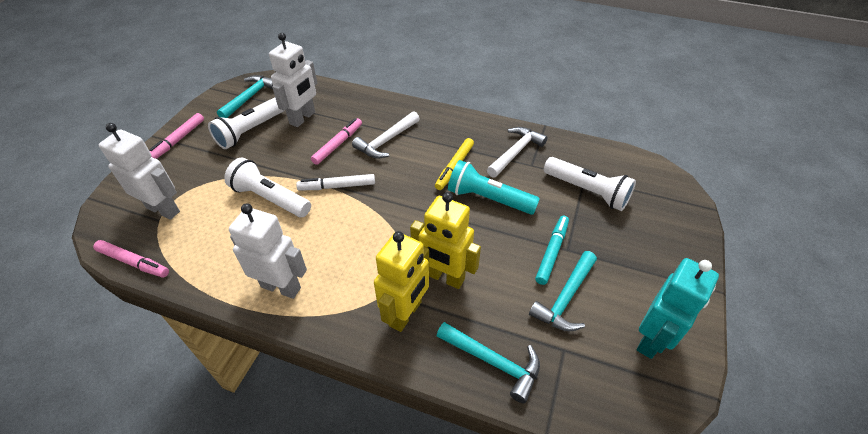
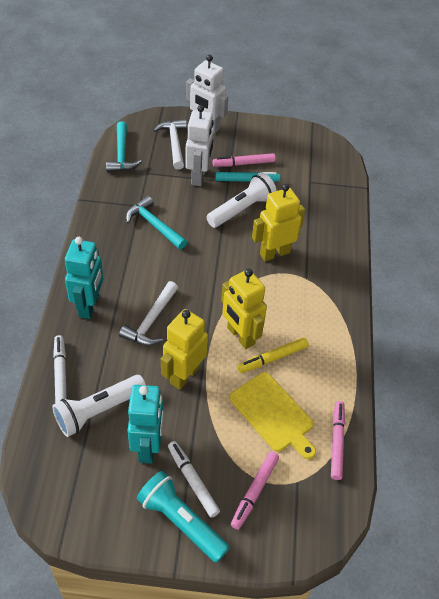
turquoise hammer: 3 -> 2
turquoise robot: 1 -> 2
white flashlight: 3 -> 2
white marker: 1 -> 2
white robot: 3 -> 2
yellow cutting board: 0 -> 1
yellow robot: 2 -> 3

